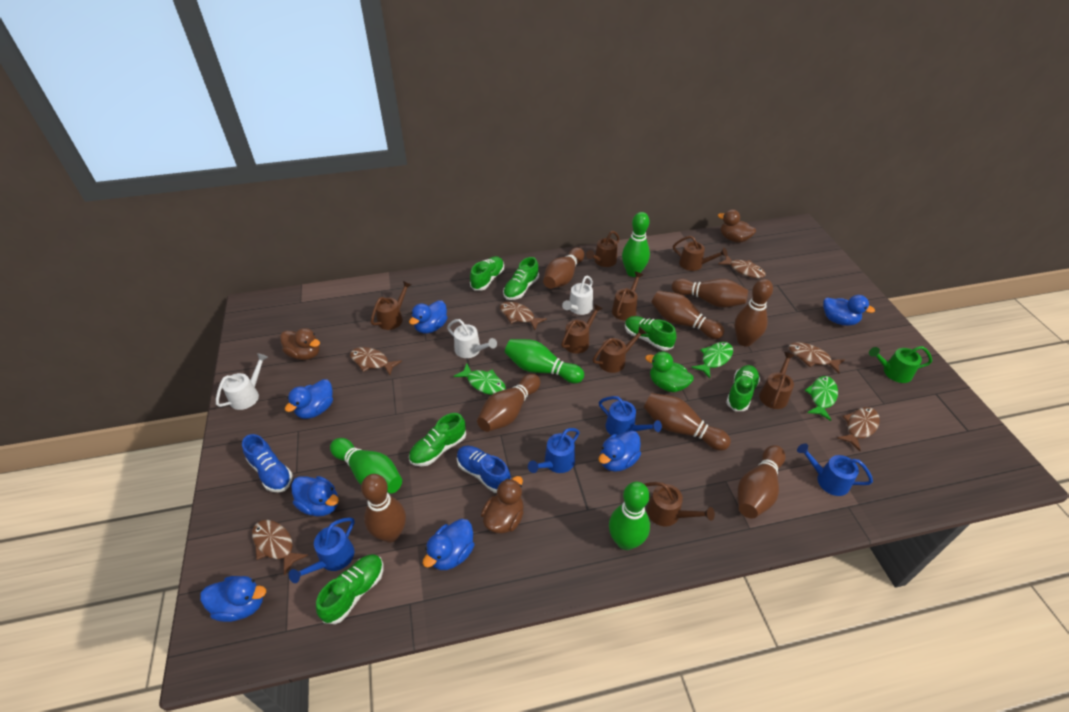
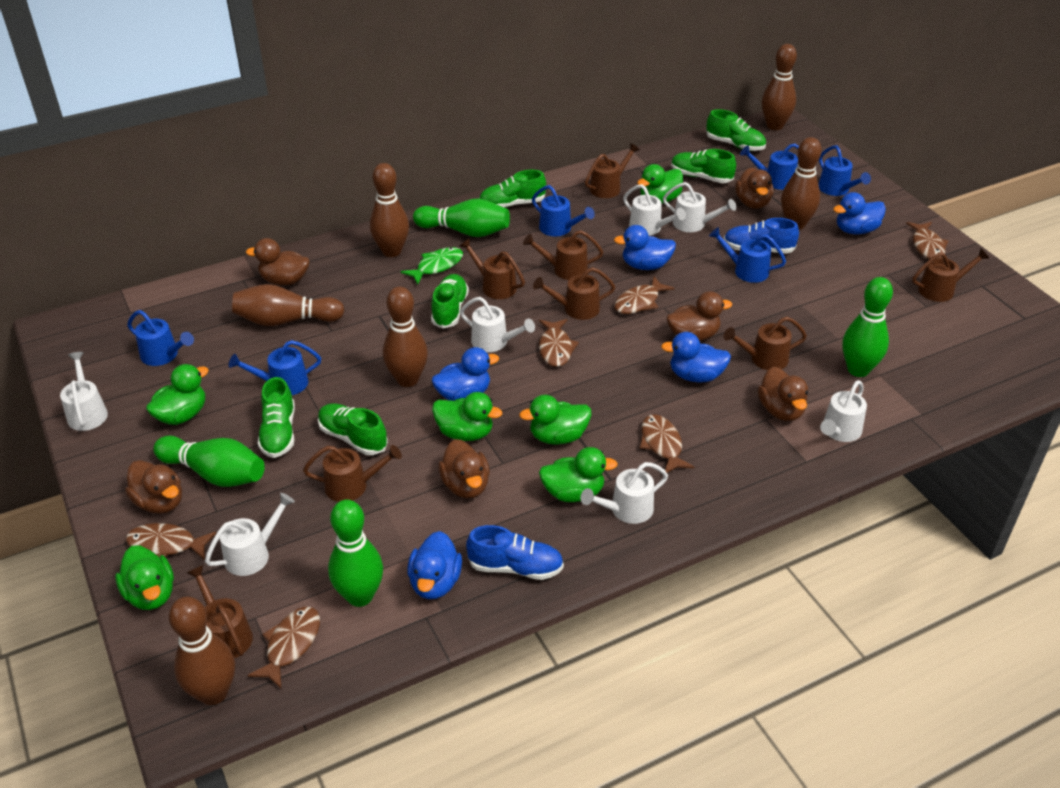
blue duck: 7 -> 5
blue watering can: 4 -> 6
brown bowling pin: 8 -> 6
brown duck: 3 -> 6
green duck: 1 -> 6
green fish: 3 -> 1
green watering can: 1 -> 0
white watering can: 3 -> 7

